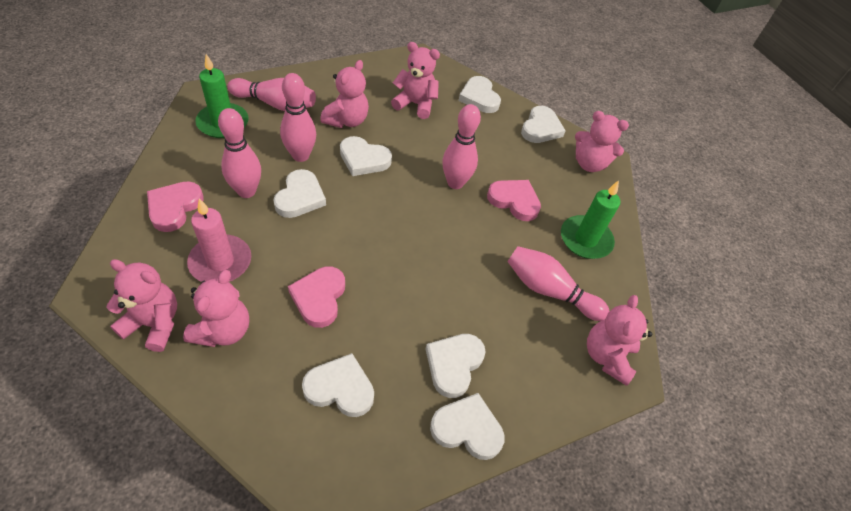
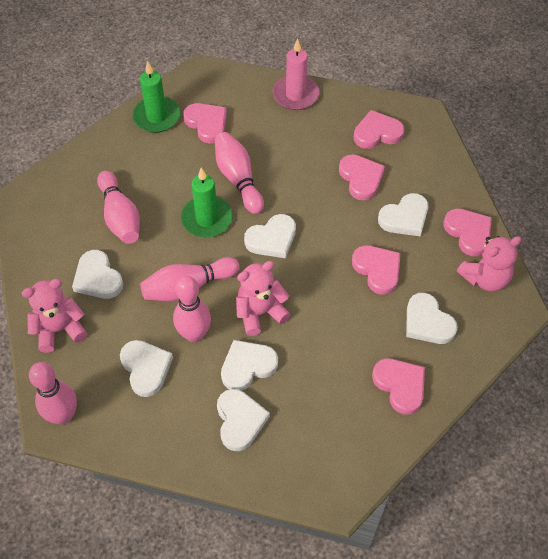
pink heart: 3 -> 6
pink teddy bear: 6 -> 3

